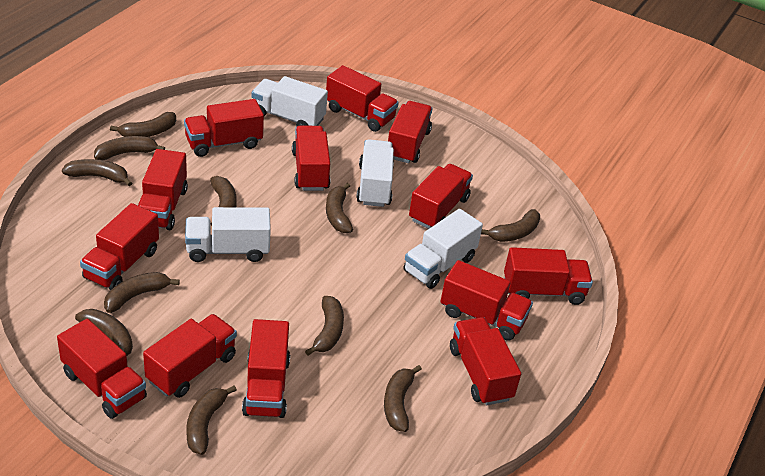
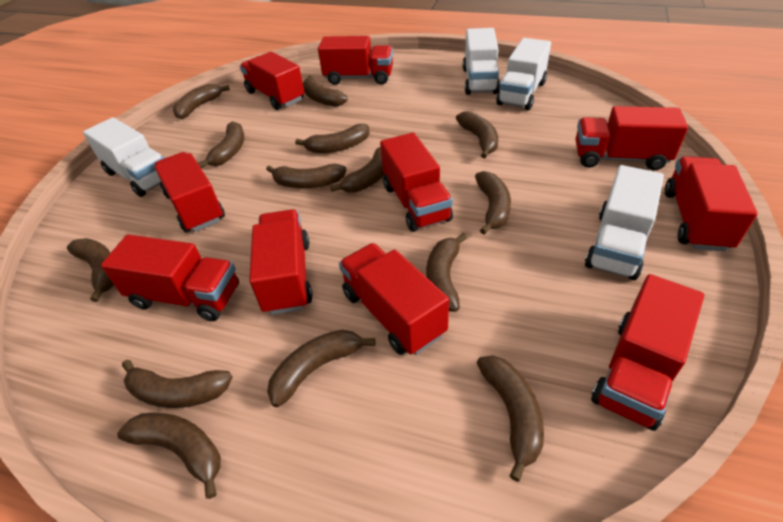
brown banana: 11 -> 14
red truck: 13 -> 10

